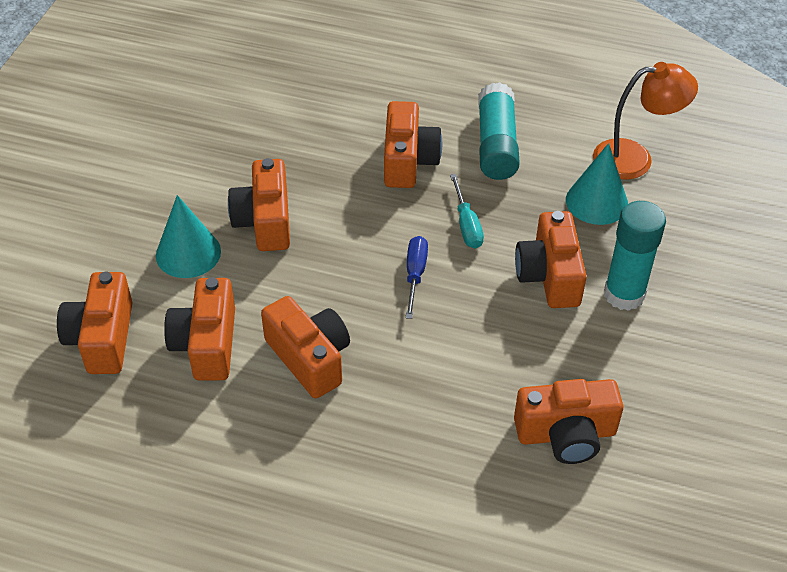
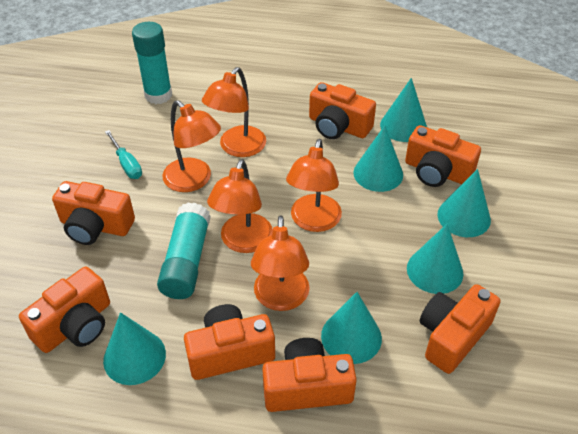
blue screwdriver: 1 -> 0
orange lamp: 1 -> 5
turquoise cone: 2 -> 6

